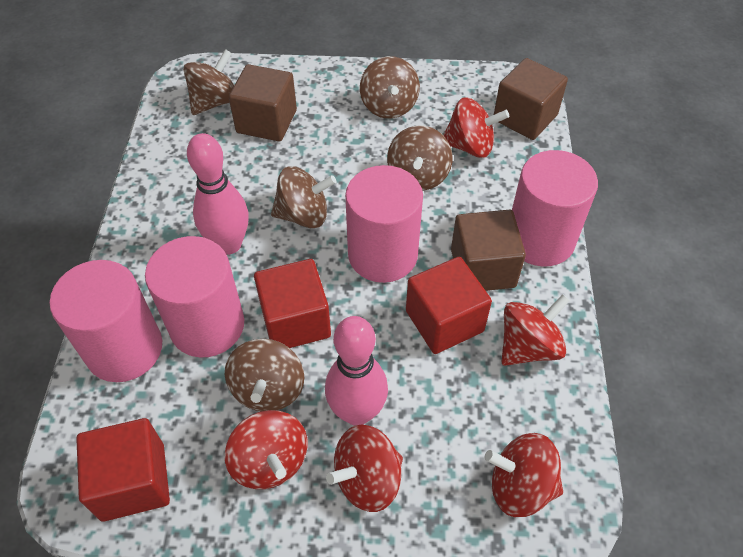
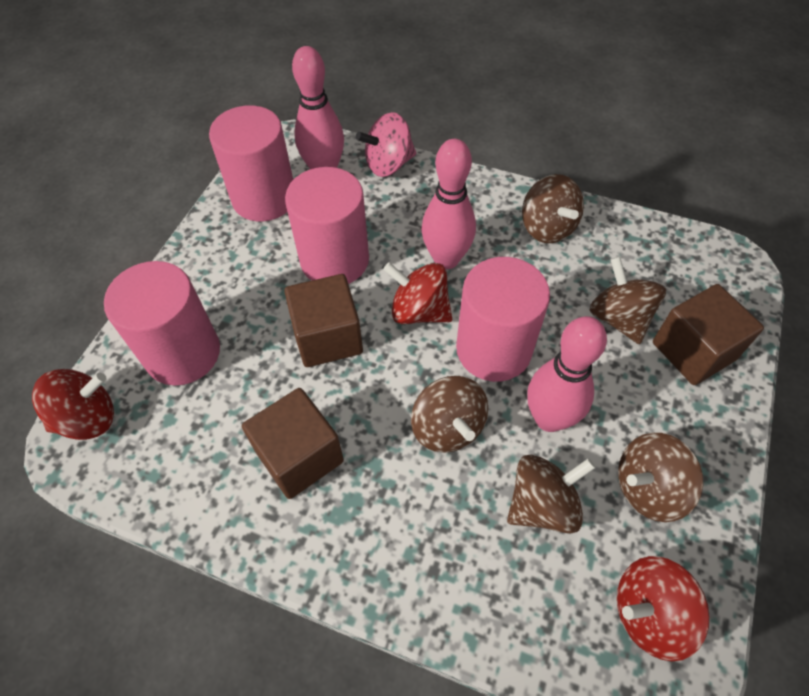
pink bowling pin: 2 -> 3
pink spinning top: 0 -> 1
red cube: 3 -> 0
red spinning top: 5 -> 3

